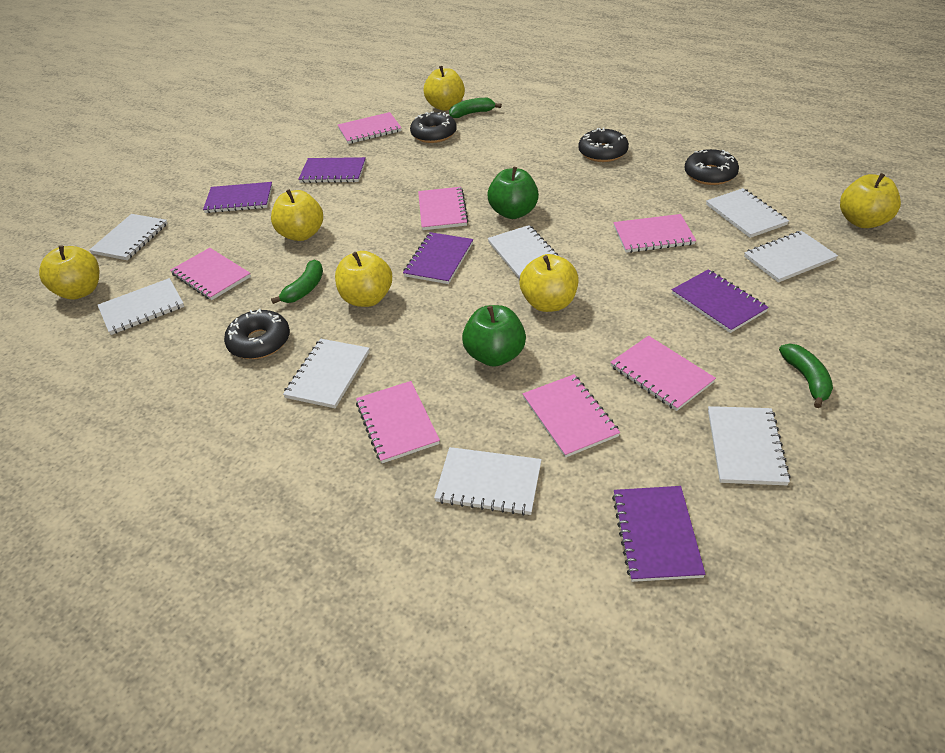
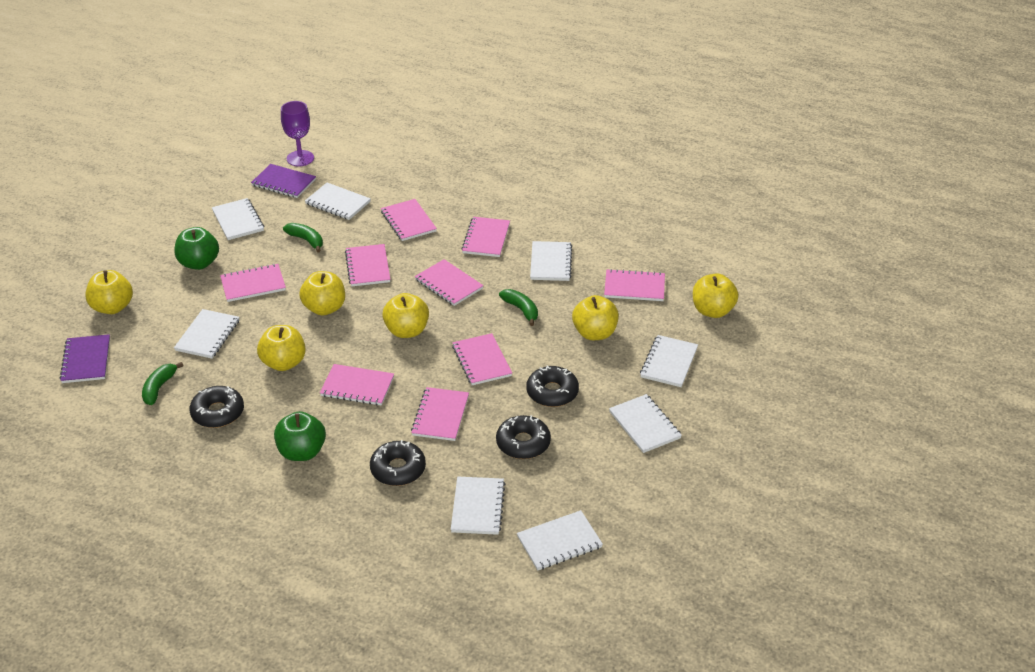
pink notebook: 7 -> 9
purple goblet: 0 -> 1
purple notebook: 5 -> 2

